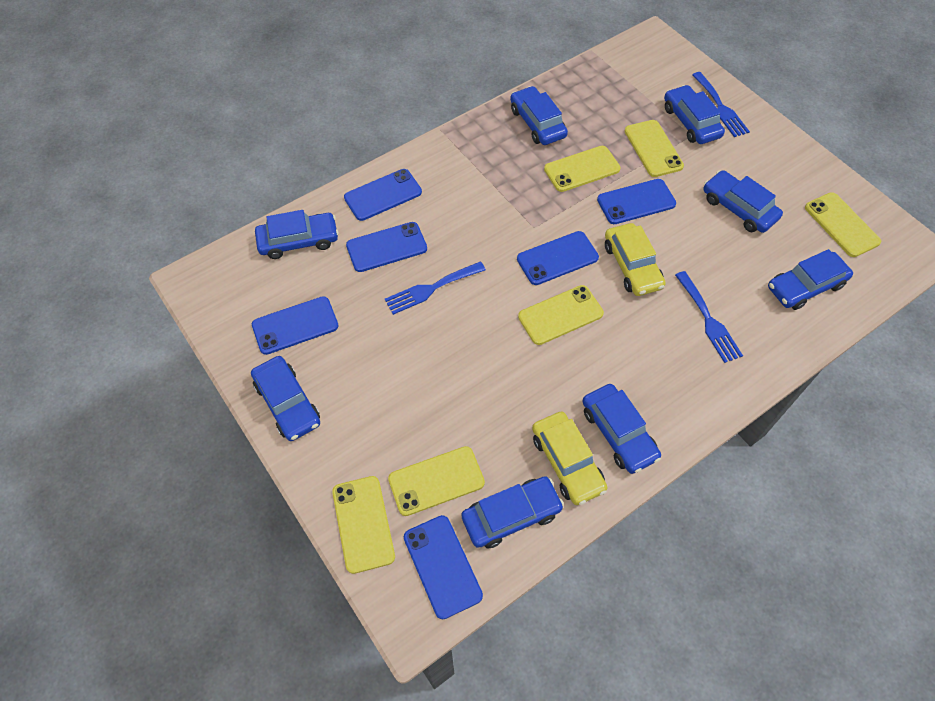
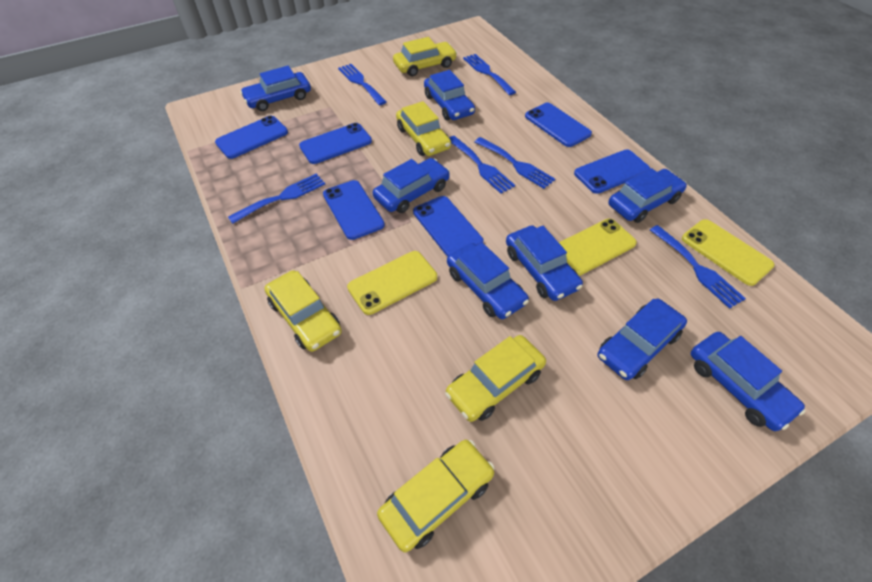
blue fork: 3 -> 6
yellow car: 2 -> 5
yellow phone: 6 -> 3

